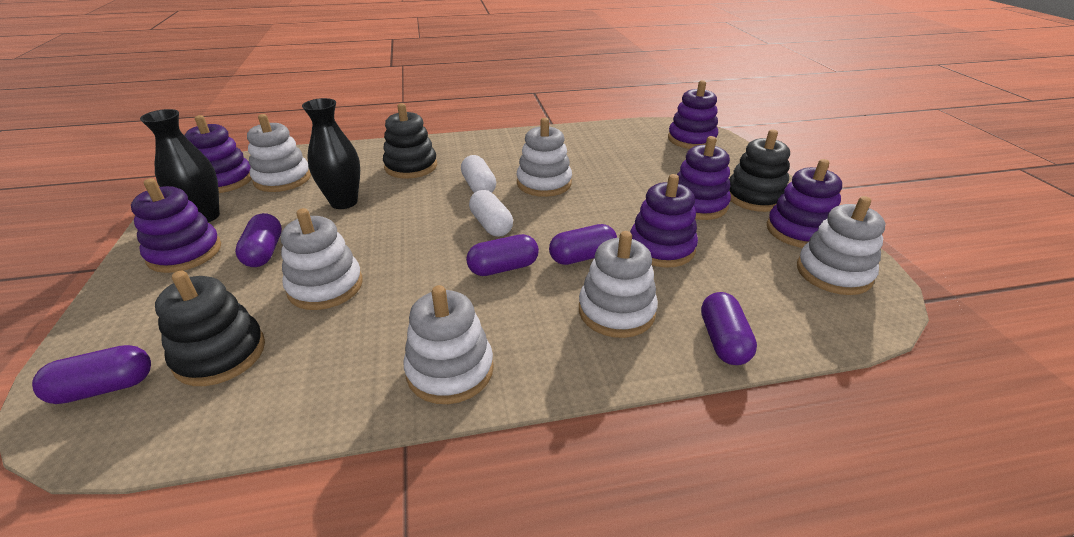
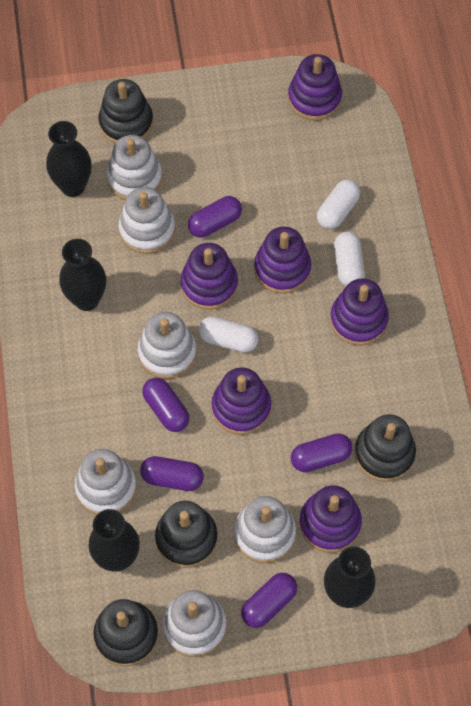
black stacking toy: 3 -> 4
black vase: 2 -> 4
white capsule: 2 -> 3

